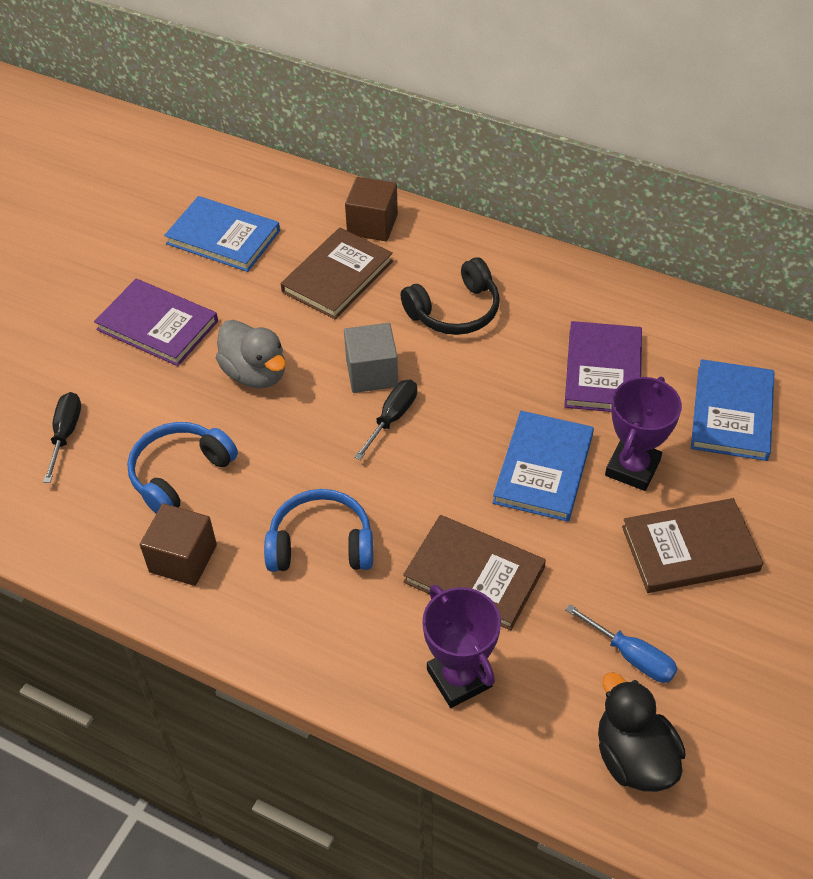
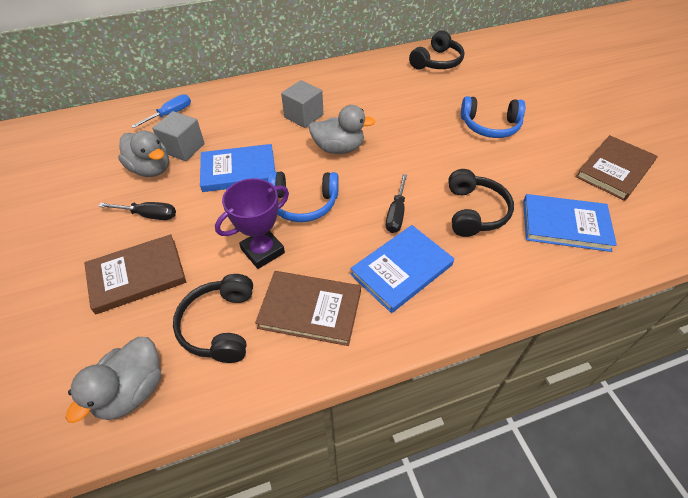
black duck: 1 -> 0
black headphones: 1 -> 3
brown cube: 2 -> 0
grey cube: 1 -> 2
grey duck: 1 -> 3
purple book: 2 -> 0
purple trophy: 2 -> 1

